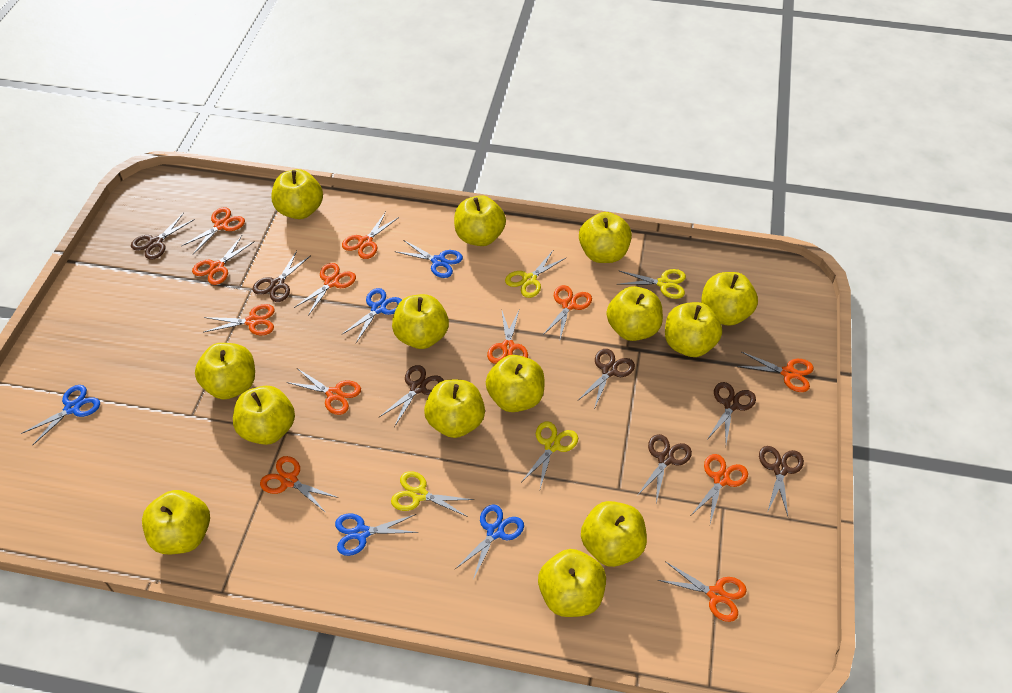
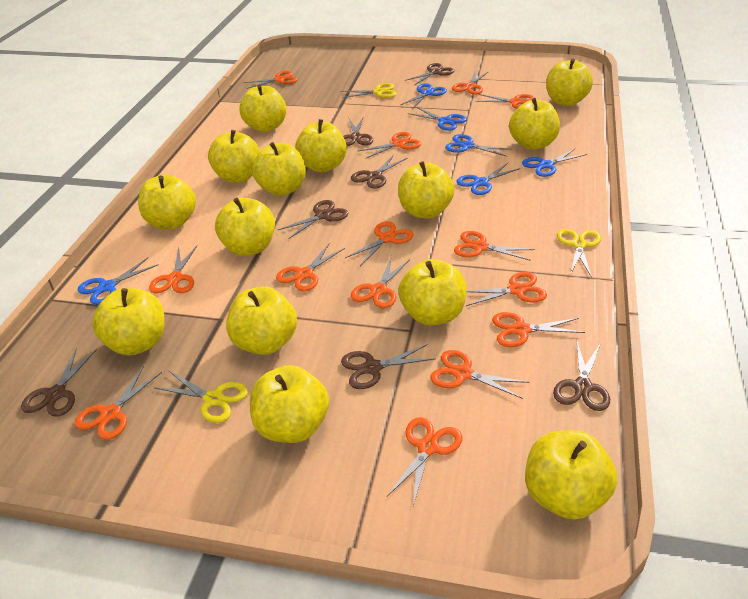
blue scissors: 5 -> 6
orange scissors: 12 -> 14
yellow scissors: 4 -> 3

